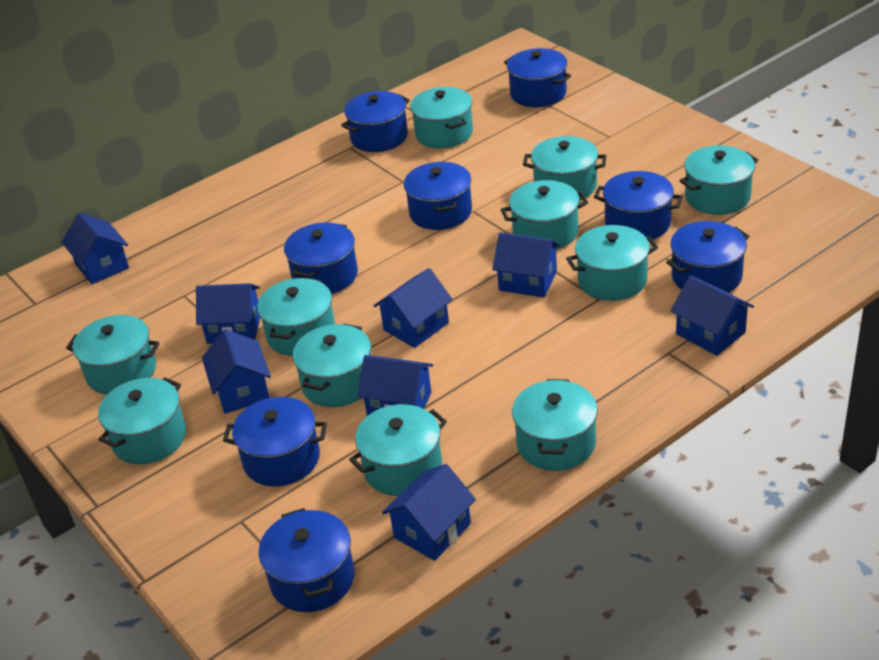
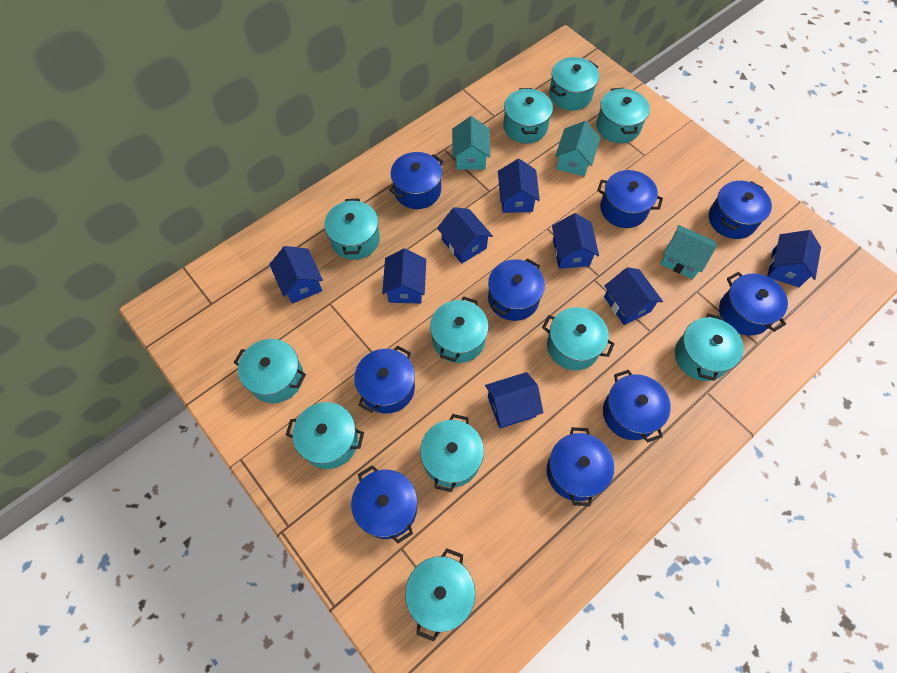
blue pot: 8 -> 9
turquoise house: 0 -> 3

